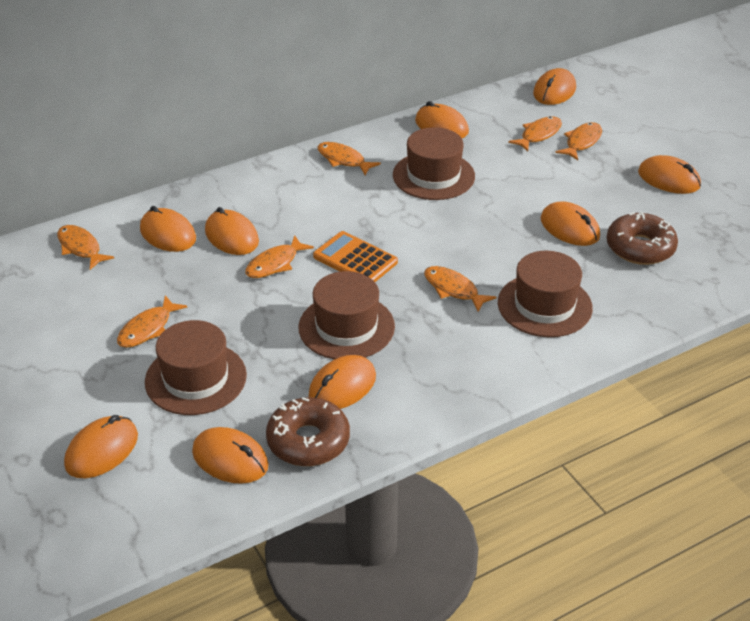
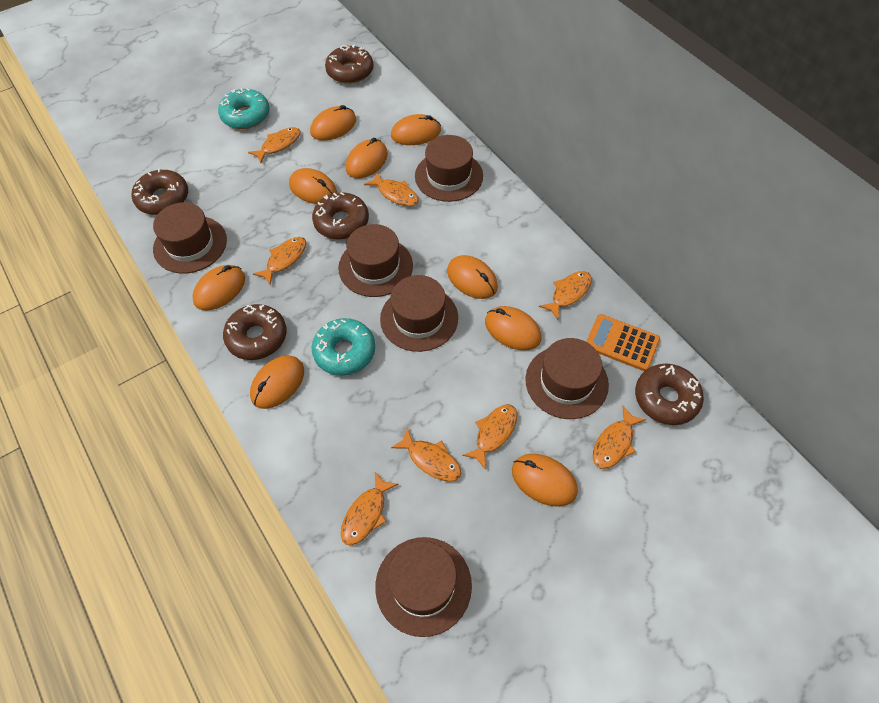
brown donut: 2 -> 5
brown hat: 4 -> 6
orange fish: 7 -> 8
turquoise donut: 0 -> 2

